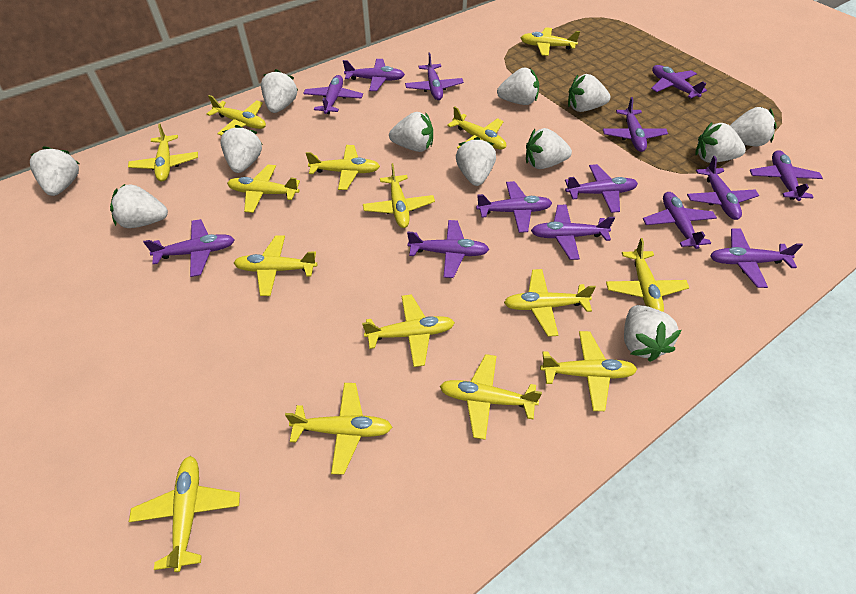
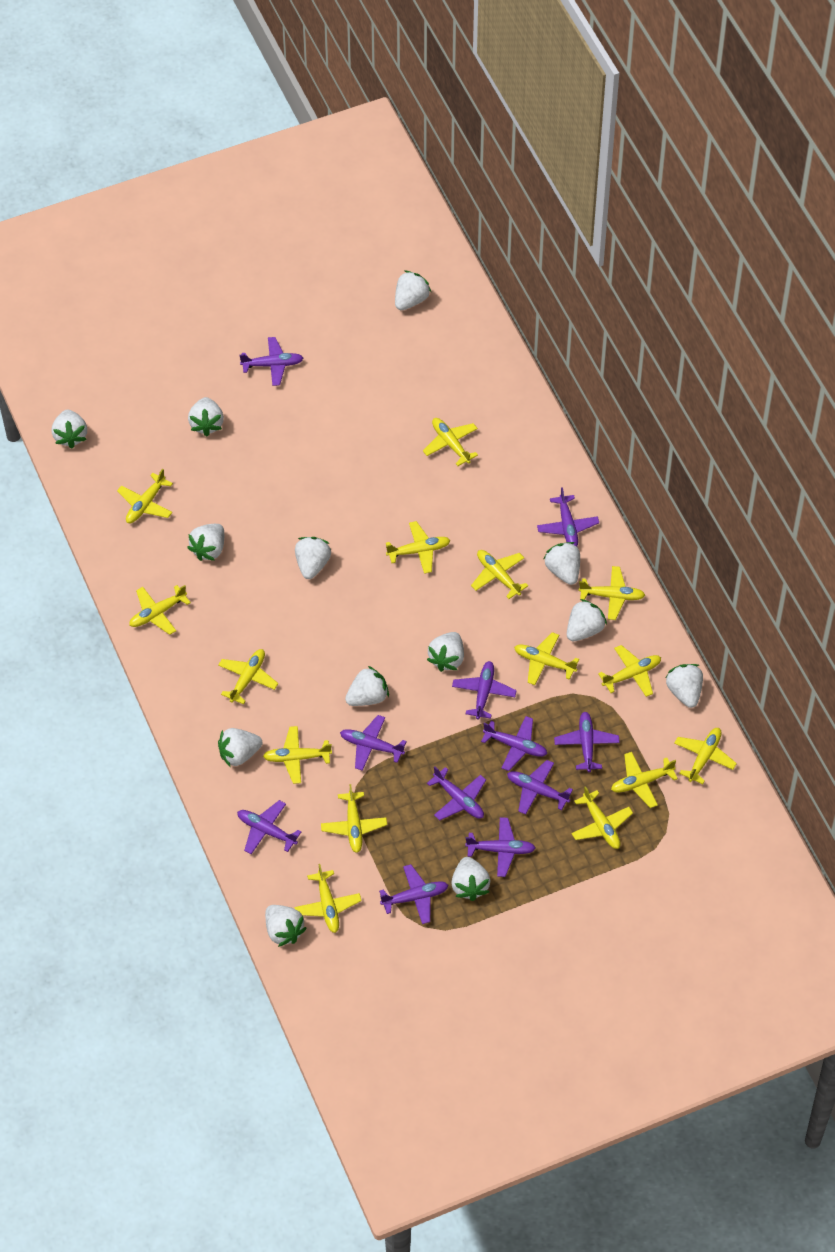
purple plane: 14 -> 11
white strawberry: 12 -> 13

